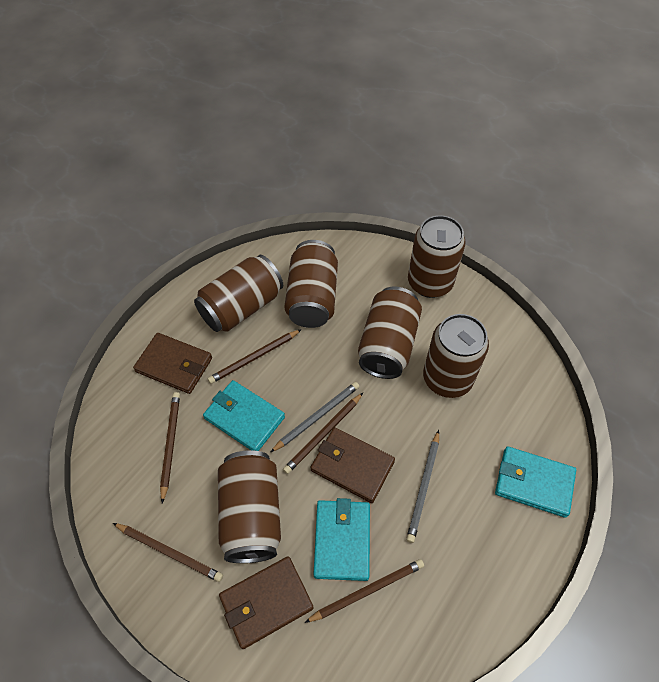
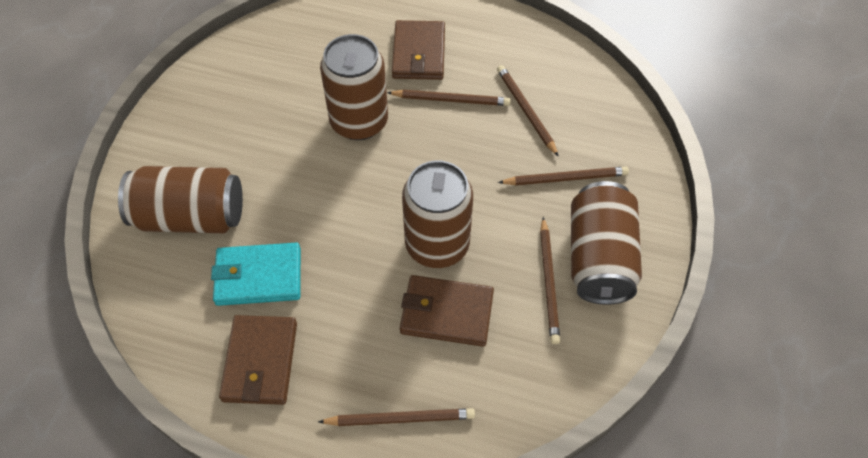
brown can: 6 -> 4
grey pencil: 2 -> 0
turquoise wallet: 3 -> 1

